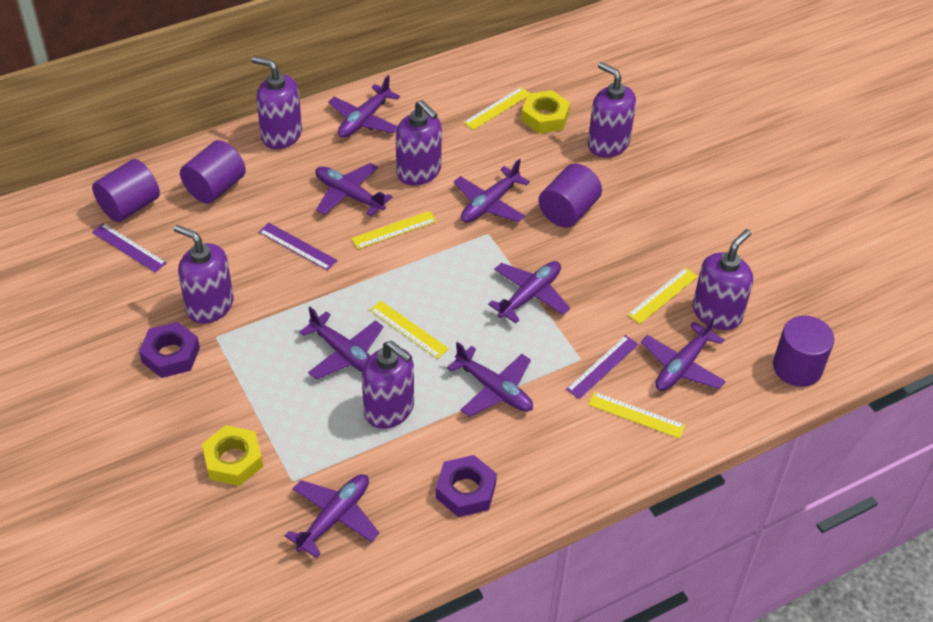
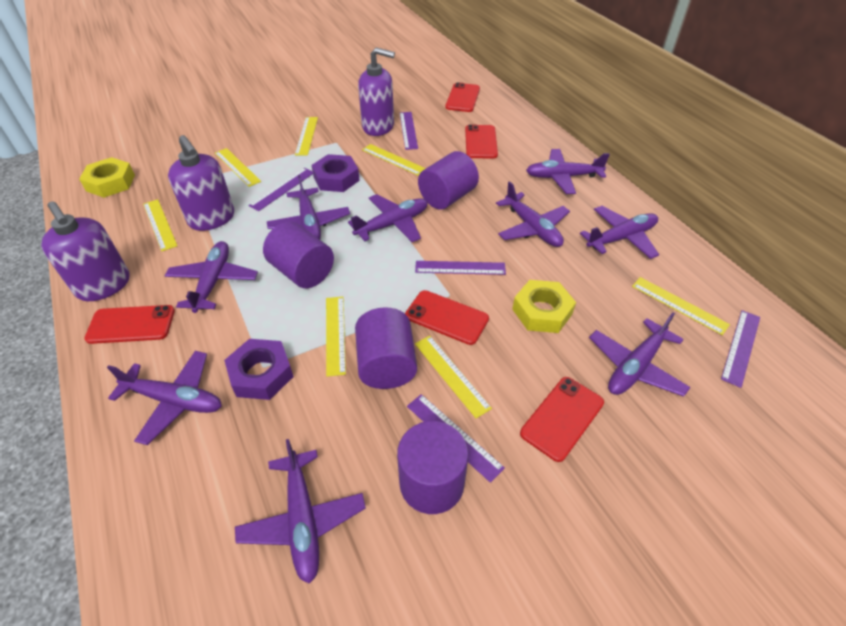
purple plane: 8 -> 9
purple ruler: 3 -> 5
purple soap dispenser: 6 -> 3
red phone: 0 -> 5
yellow ruler: 5 -> 7

